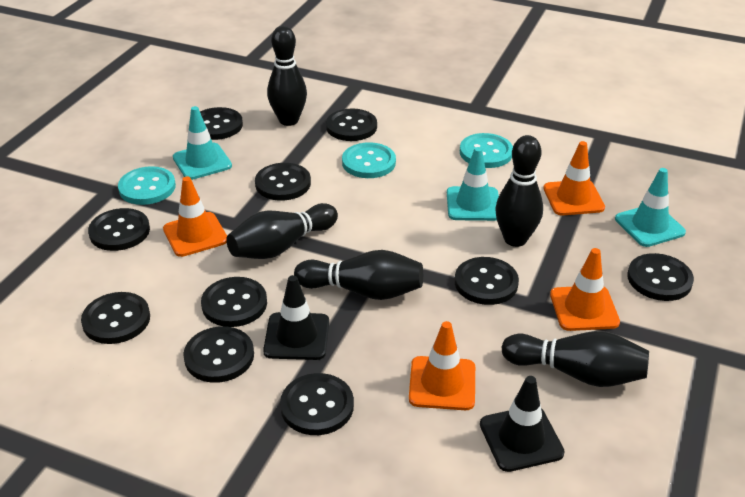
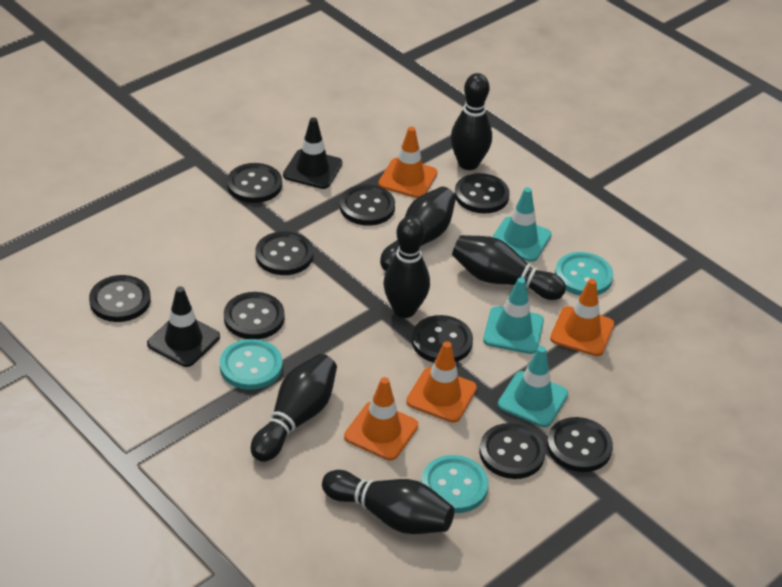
black bowling pin: 5 -> 6
black button: 10 -> 9

